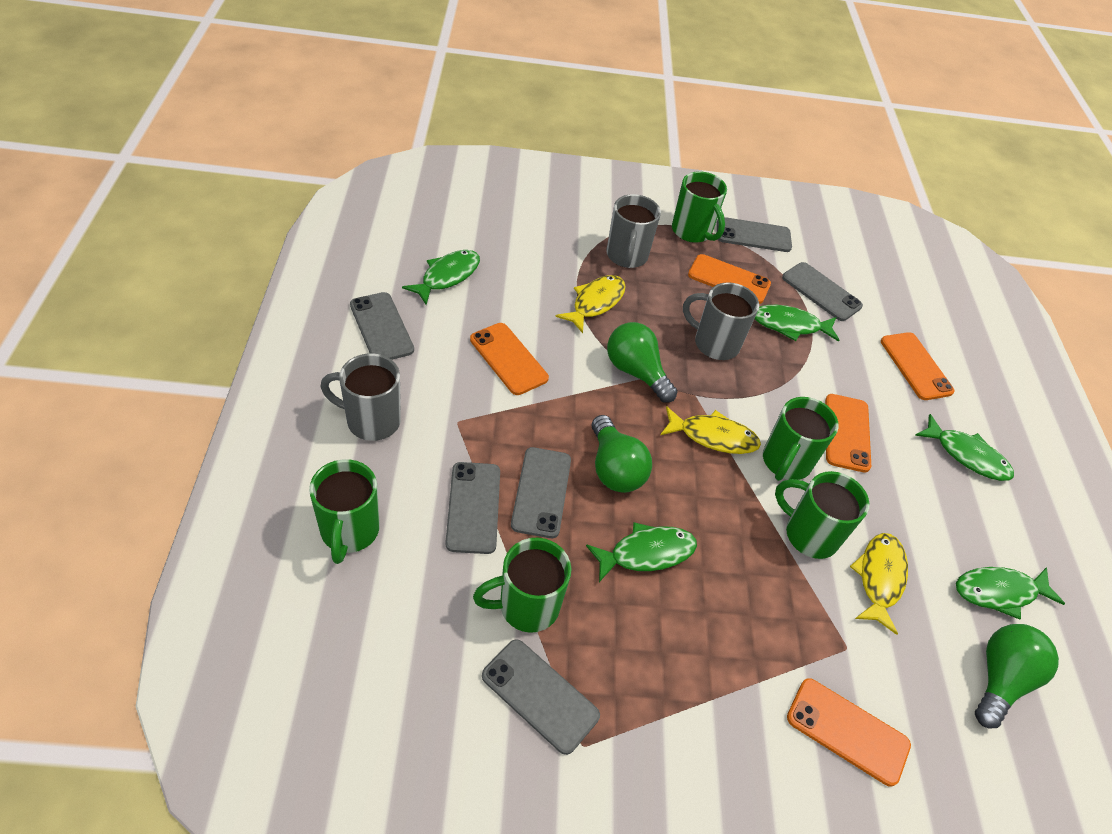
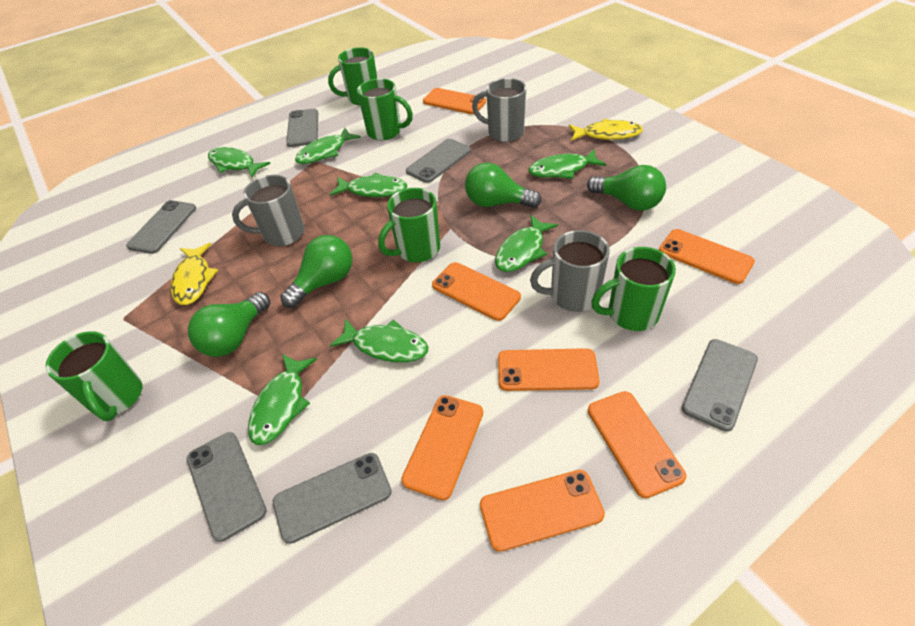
green fish: 5 -> 7
green light bulb: 3 -> 4
orange phone: 5 -> 7
yellow fish: 3 -> 2

